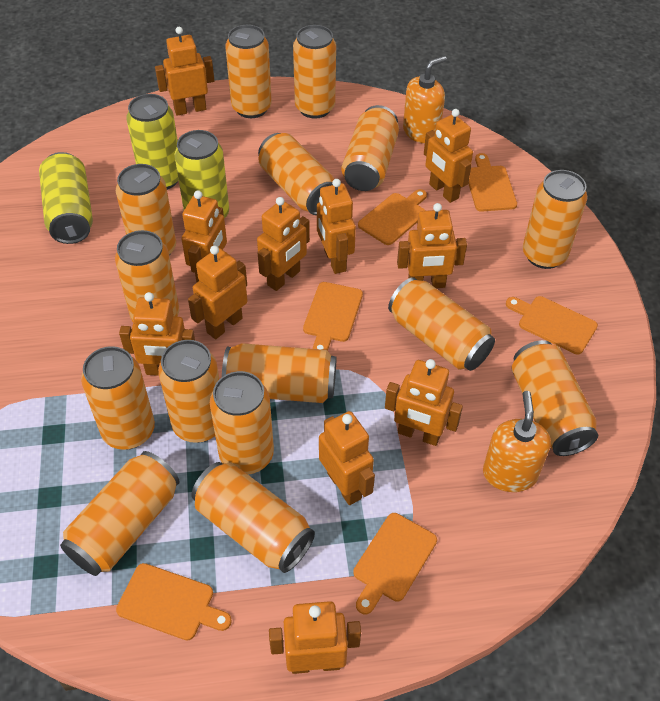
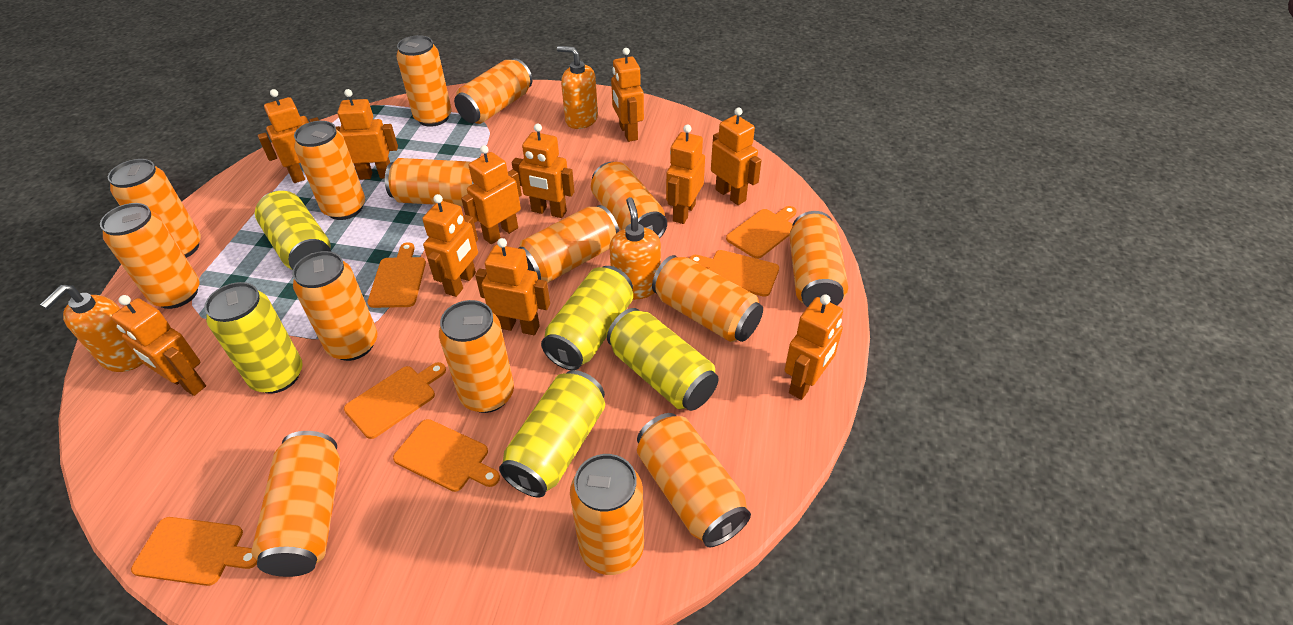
orange soap dispenser: 2 -> 3
yellow can: 3 -> 5

